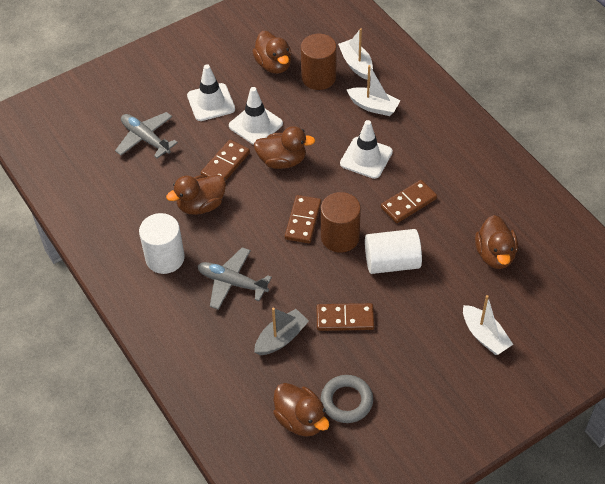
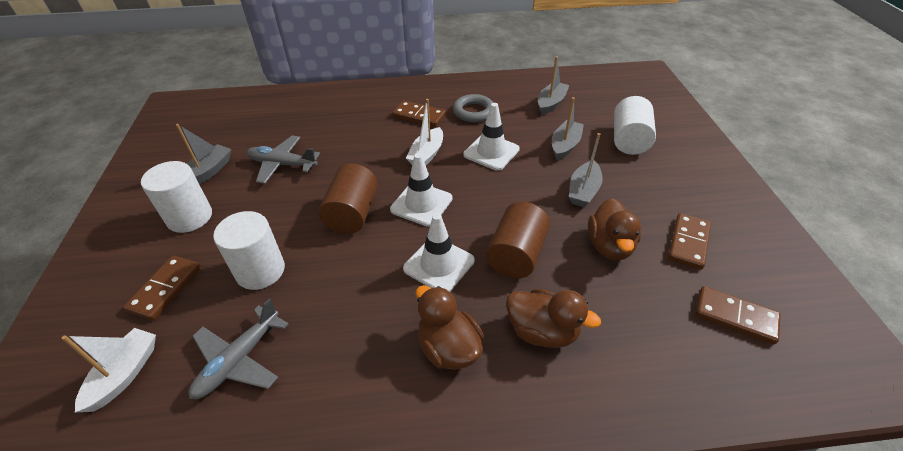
brown duck: 5 -> 3
grey boat: 1 -> 4
white boat: 3 -> 2
white cylinder: 2 -> 3

